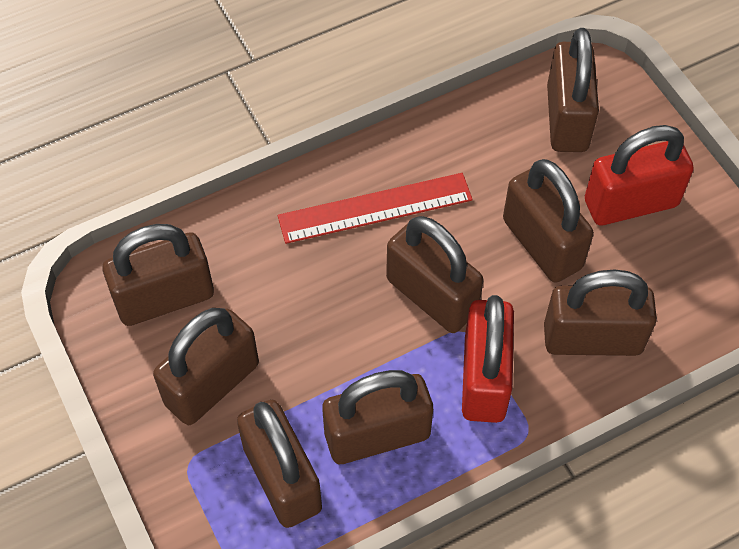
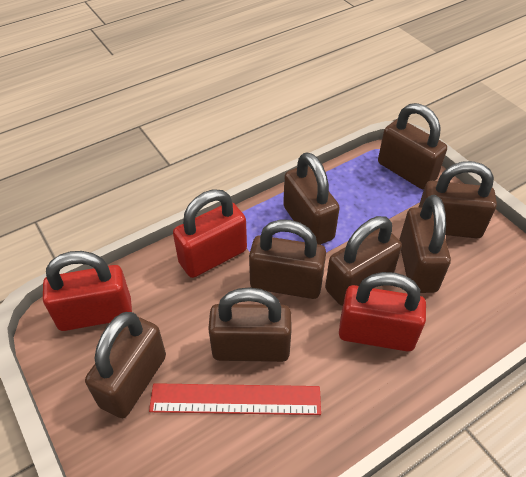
red padlock: 2 -> 3

